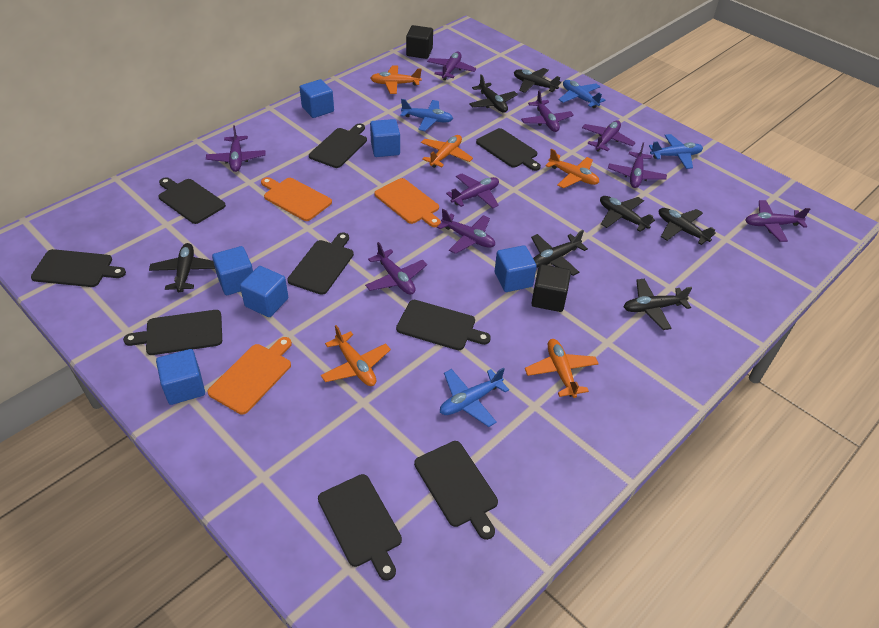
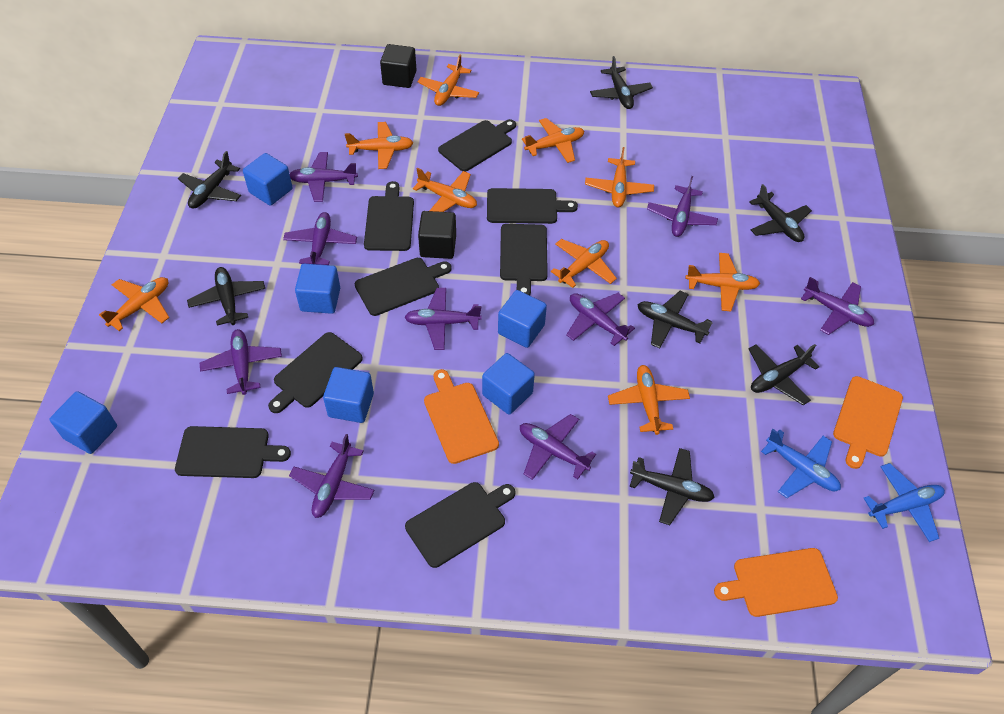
black cutting board: 9 -> 8
blue plane: 4 -> 2
orange plane: 5 -> 9

